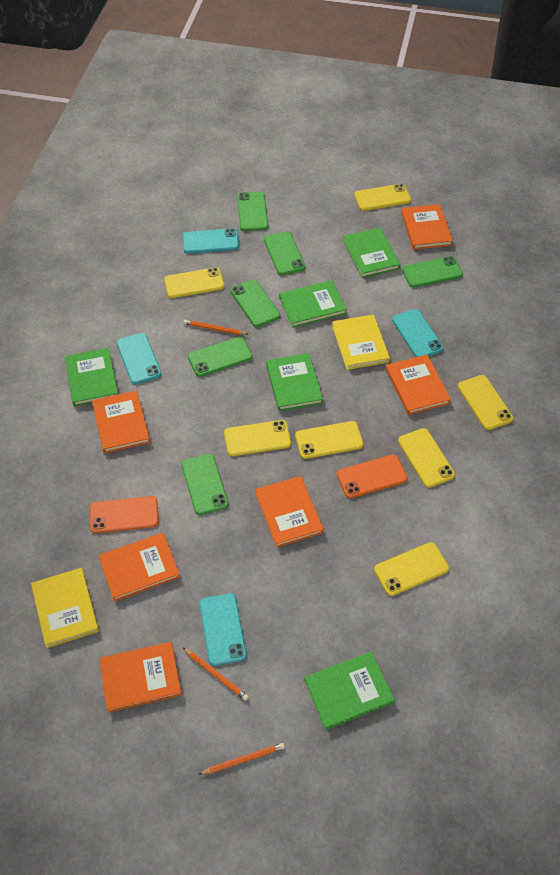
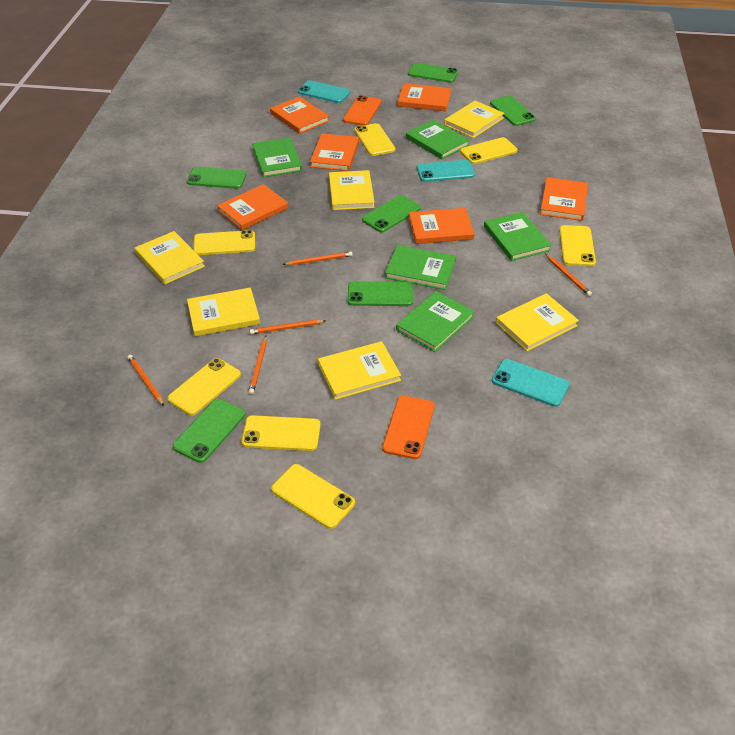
orange pencil: 3 -> 5
turquoise phone: 4 -> 3
yellow book: 2 -> 6

